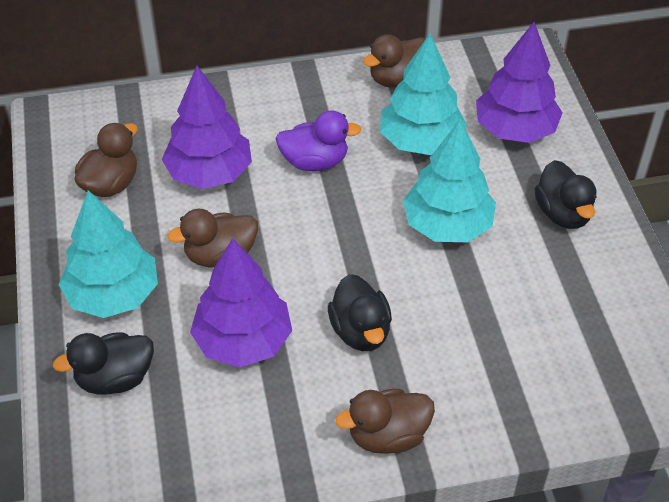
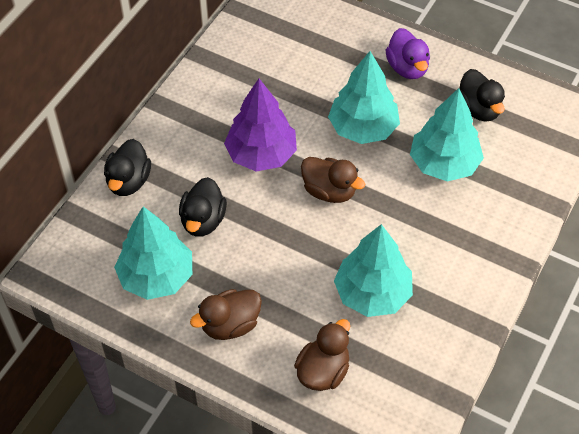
brown duck: 4 -> 3
purple tree: 3 -> 1
turquoise tree: 3 -> 4

